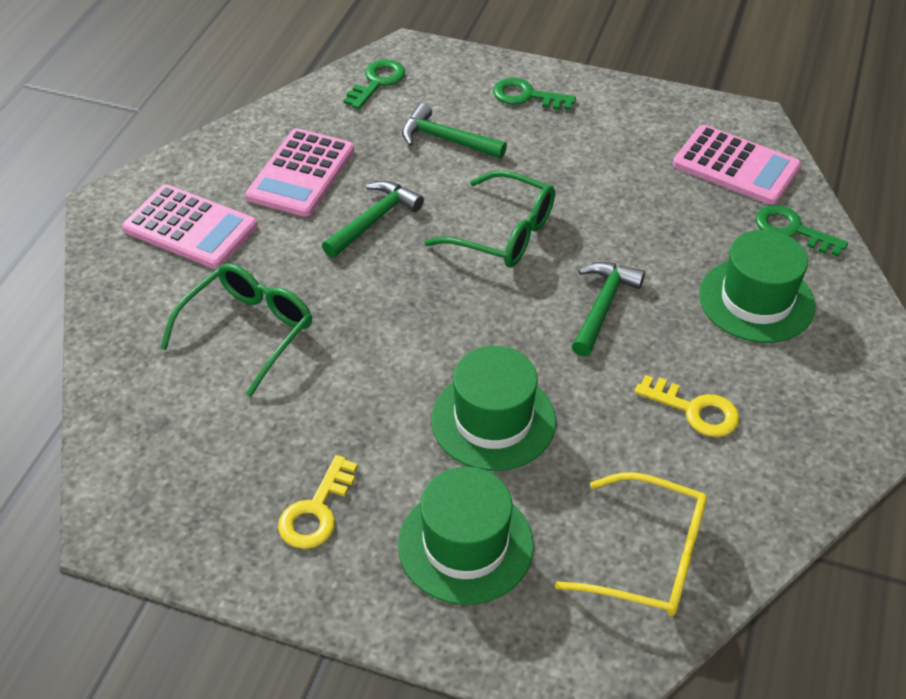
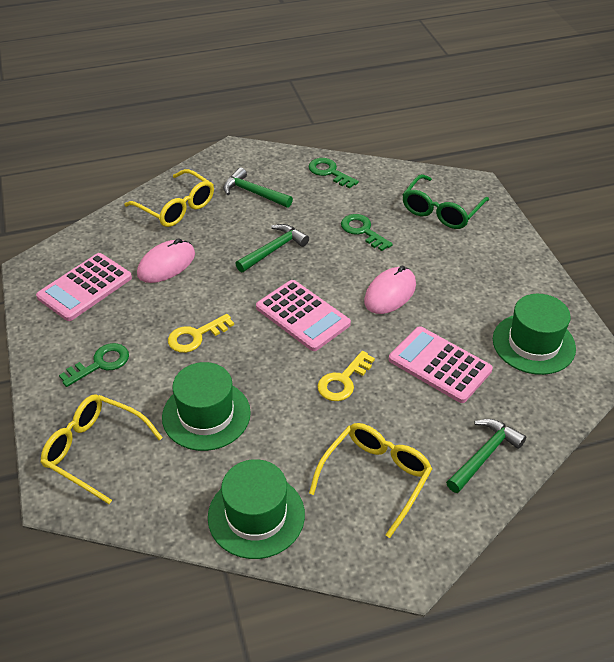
green glasses: 2 -> 1
pink mouse: 0 -> 2
yellow glasses: 1 -> 3

